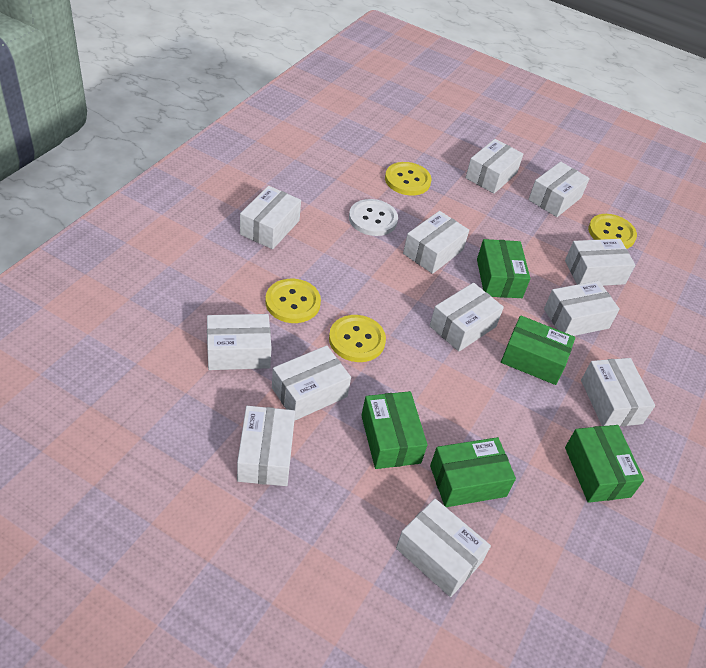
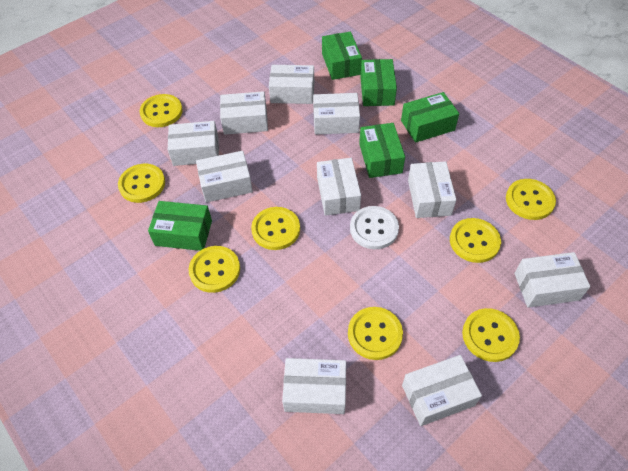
white box: 12 -> 10
yellow button: 4 -> 8

